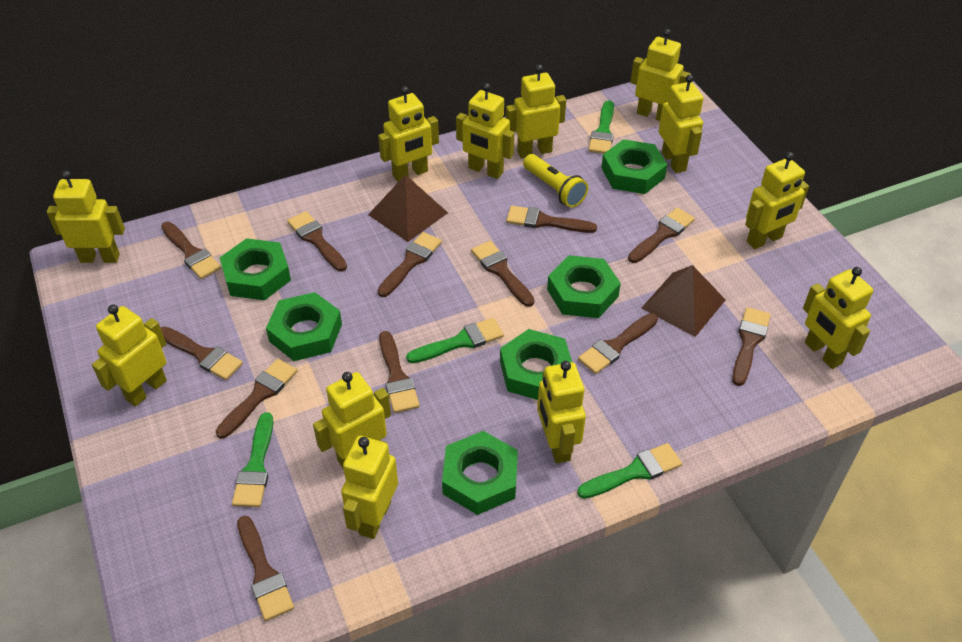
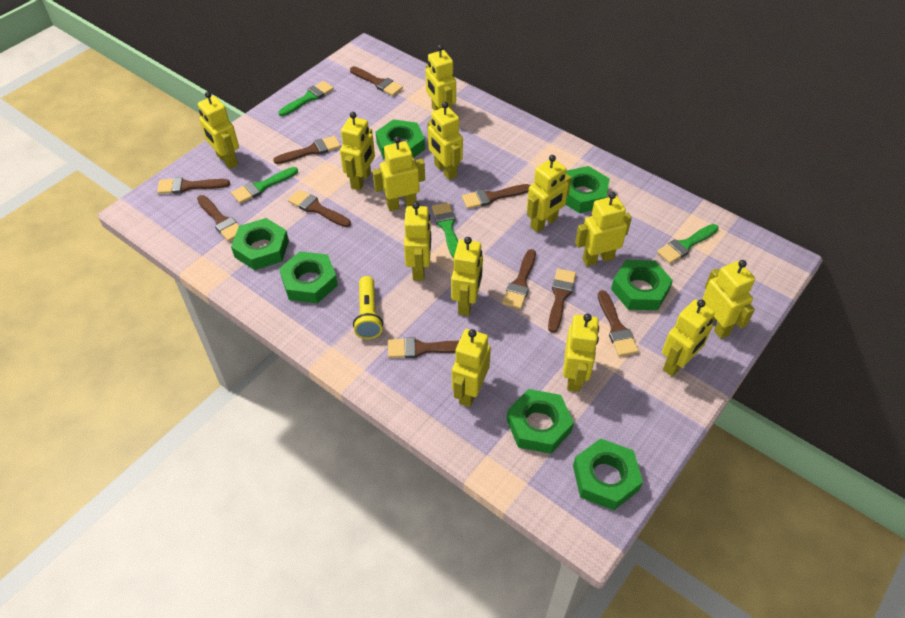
brown brush: 12 -> 10
brown pyramid: 2 -> 0
green nut: 6 -> 7
yellow robot: 12 -> 13

